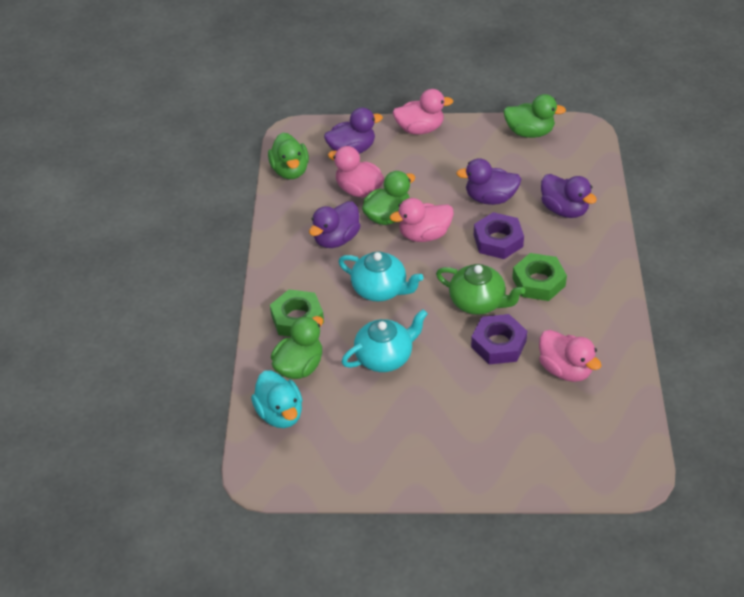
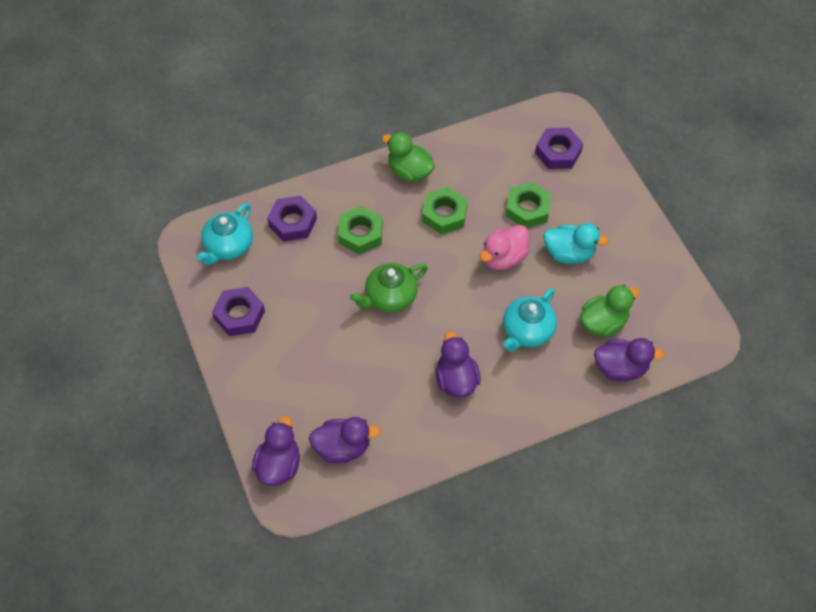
green duck: 4 -> 2
green nut: 2 -> 3
pink duck: 4 -> 1
purple nut: 2 -> 3

